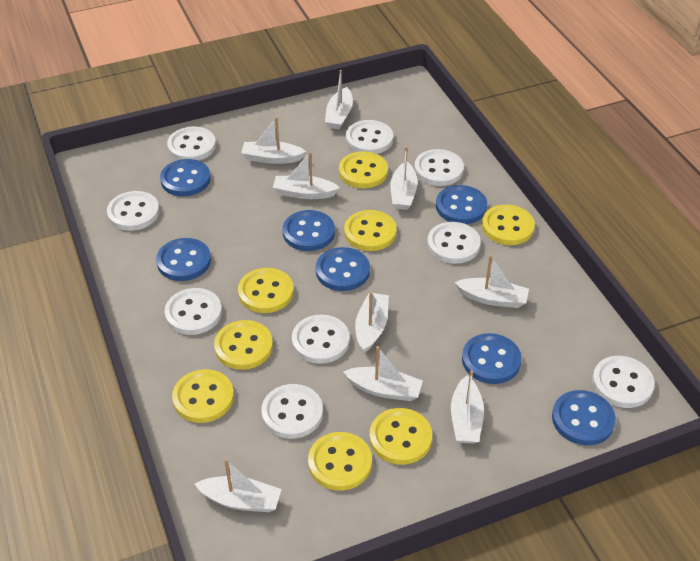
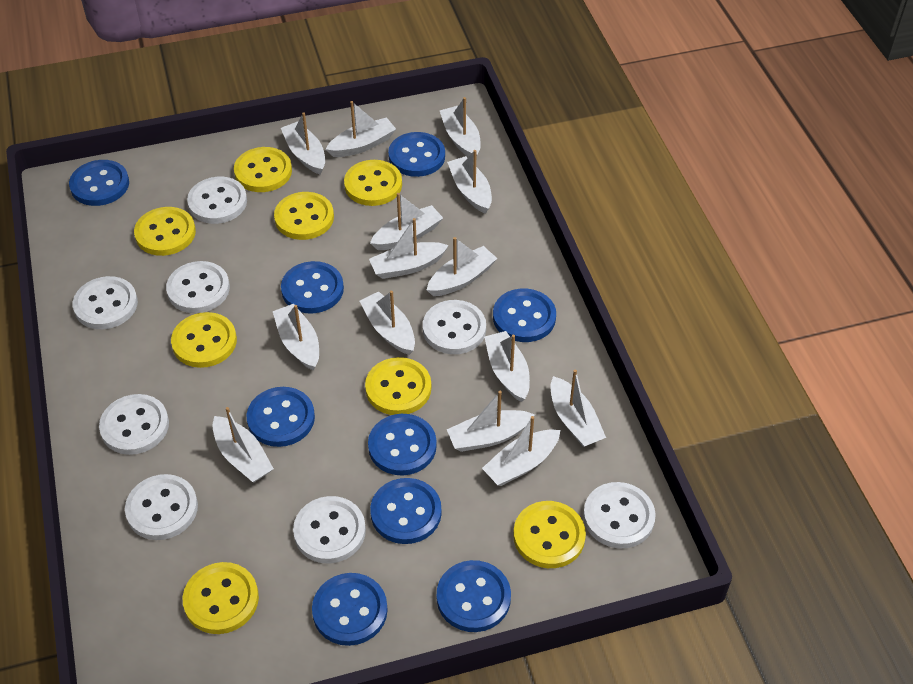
blue button: 7 -> 9
white boat: 9 -> 14
white button: 9 -> 8

